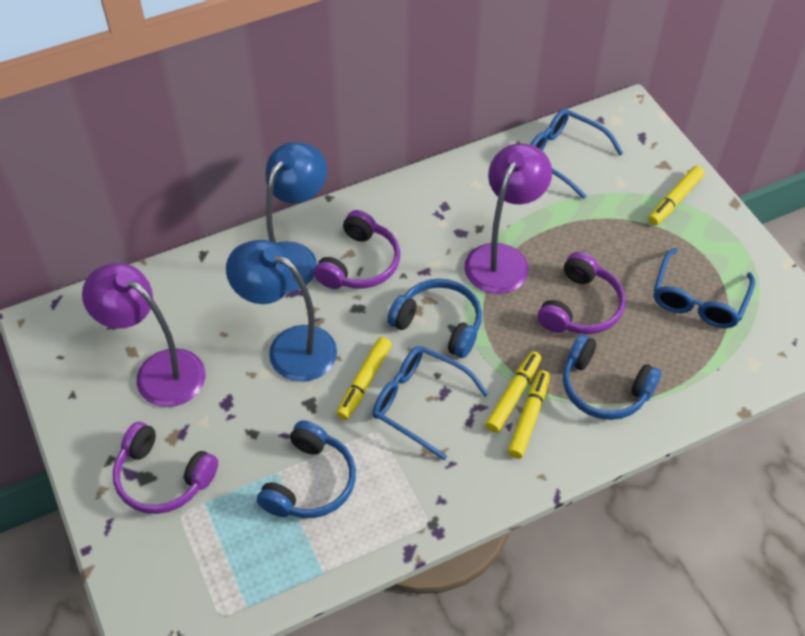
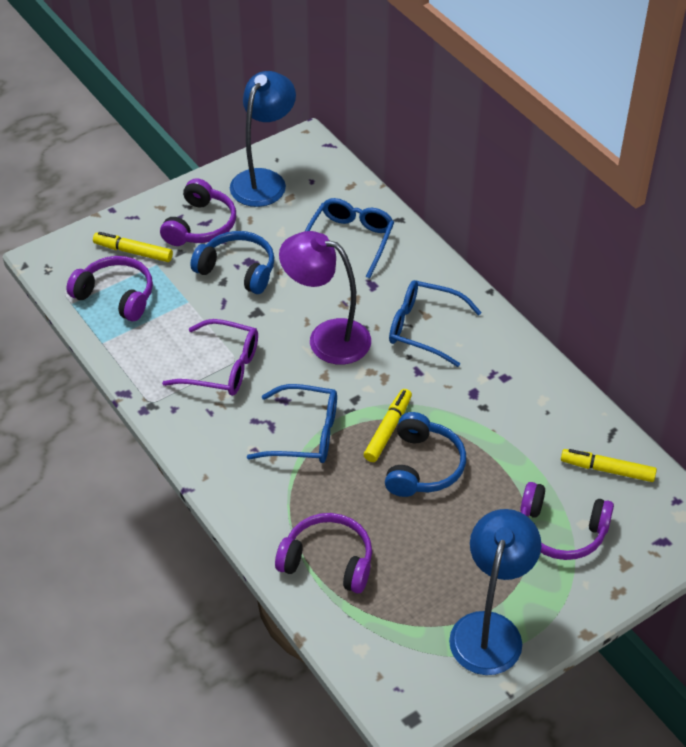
blue headphones: 3 -> 2
purple glasses: 0 -> 1
purple headphones: 3 -> 4
purple lamp: 2 -> 1
yellow marker: 4 -> 3

